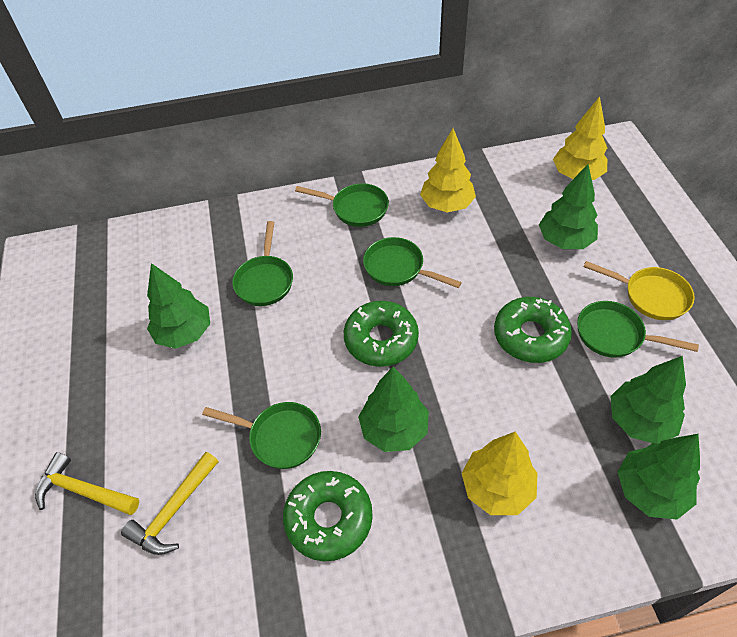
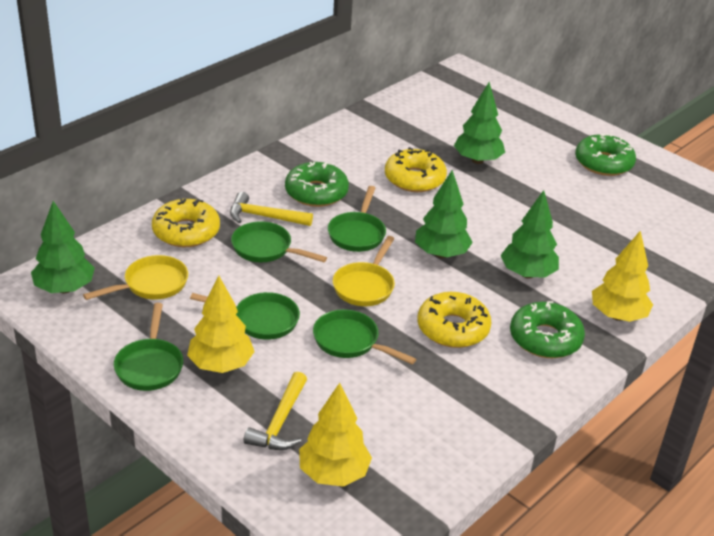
green tree: 5 -> 4
yellow donut: 0 -> 3
yellow pan: 1 -> 2

